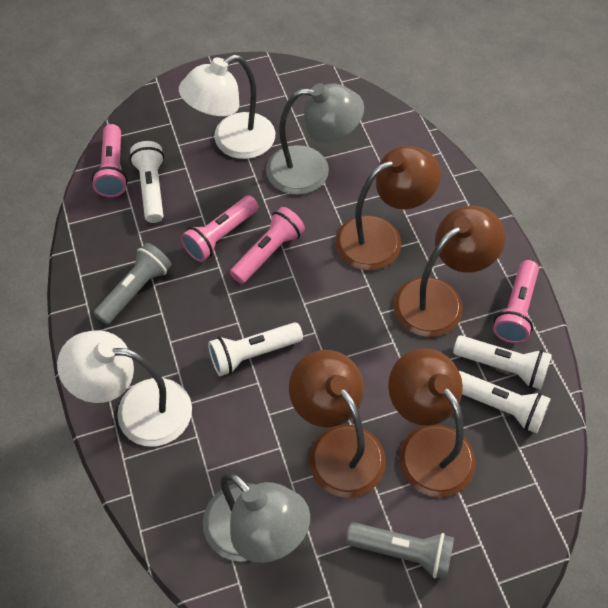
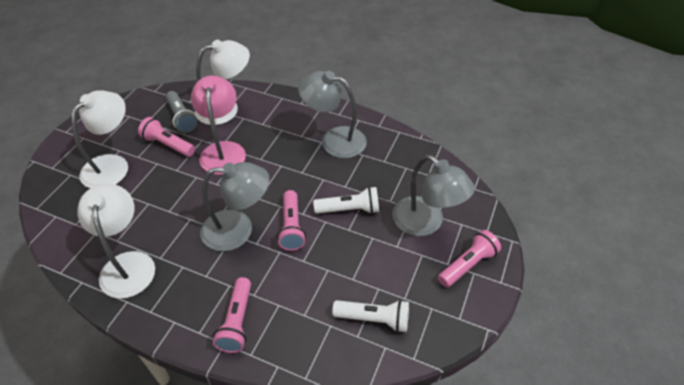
brown lamp: 4 -> 0
grey flashlight: 2 -> 1
grey lamp: 2 -> 3
pink lamp: 0 -> 1
white flashlight: 4 -> 2
white lamp: 2 -> 3

